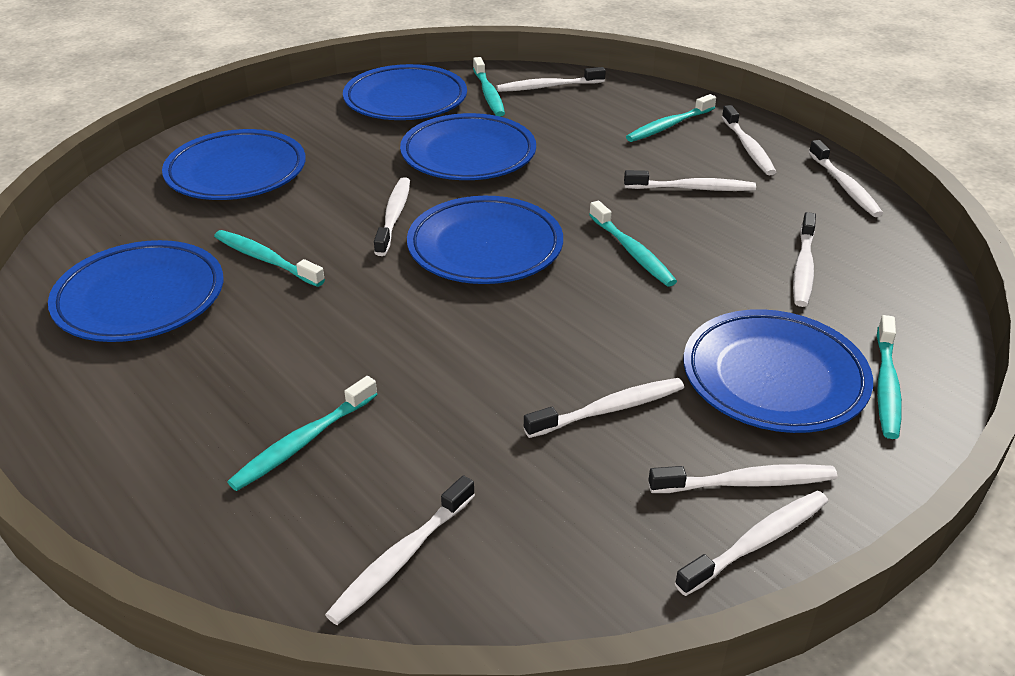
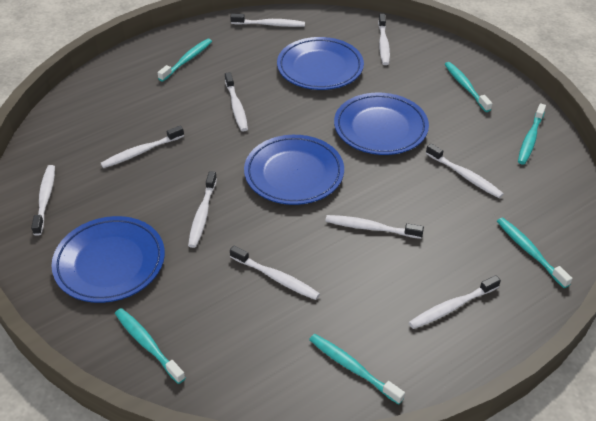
blue plate: 6 -> 4

